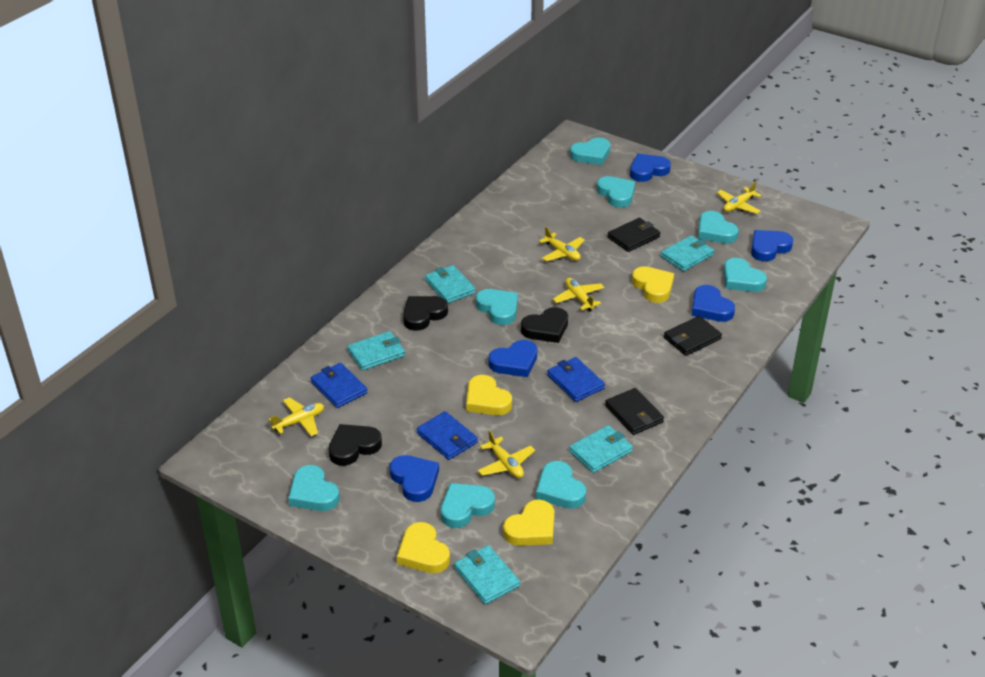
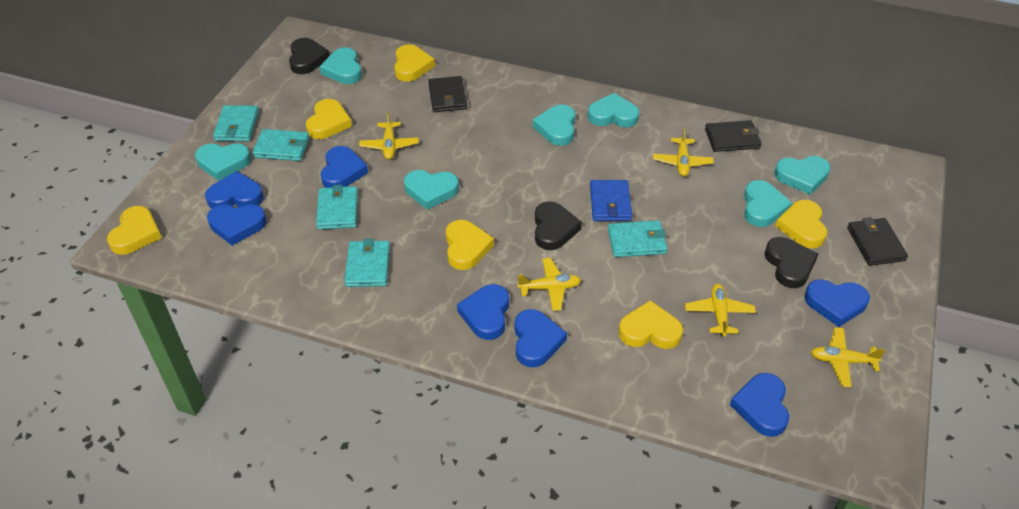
blue heart: 5 -> 7
blue wallet: 3 -> 1
turquoise heart: 8 -> 7
yellow heart: 4 -> 6

